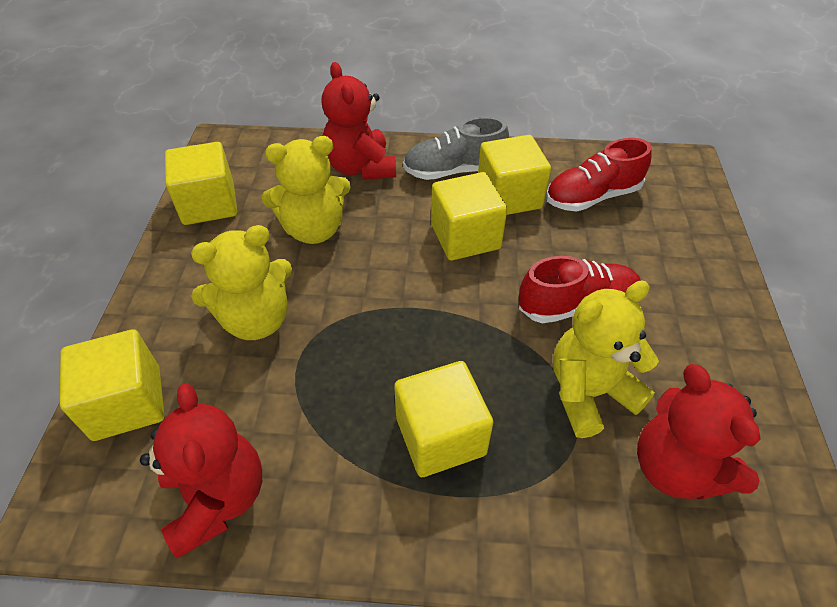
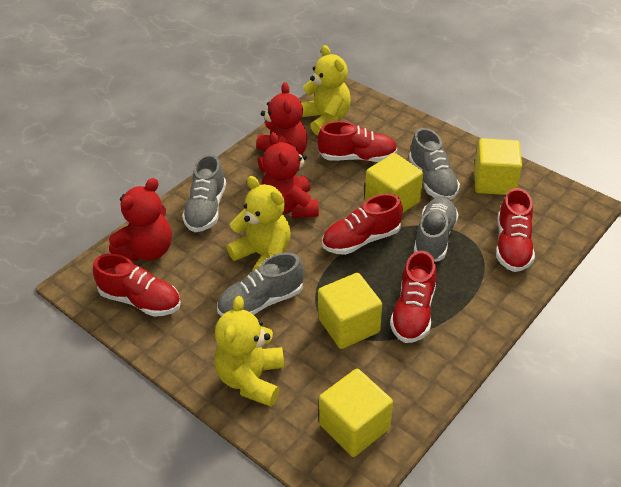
grey shoe: 1 -> 4
red shoe: 2 -> 5
yellow cube: 5 -> 4

